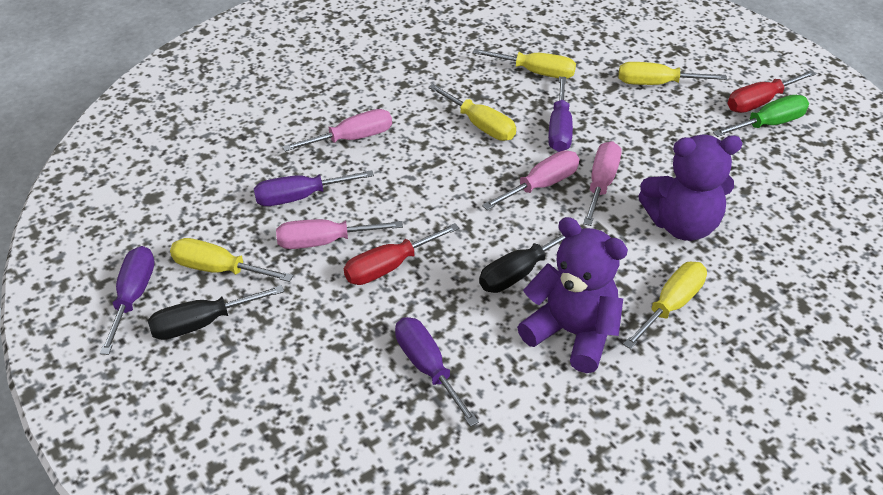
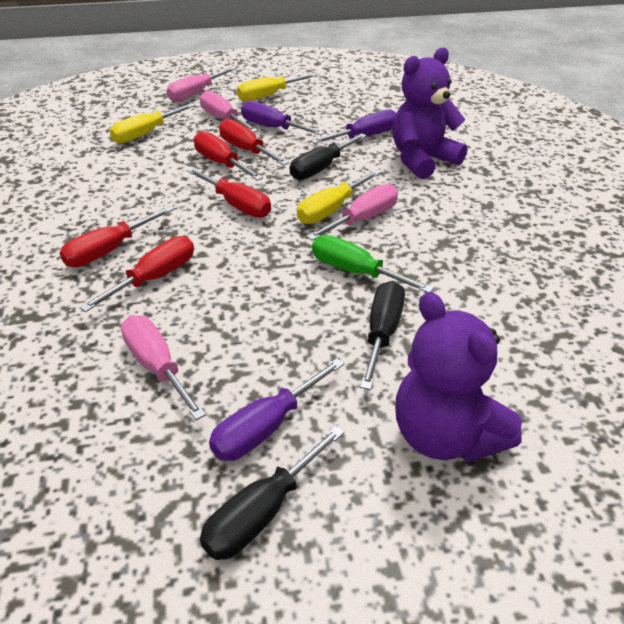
black screwdriver: 2 -> 3
purple screwdriver: 4 -> 3
red screwdriver: 2 -> 5
yellow screwdriver: 5 -> 3

